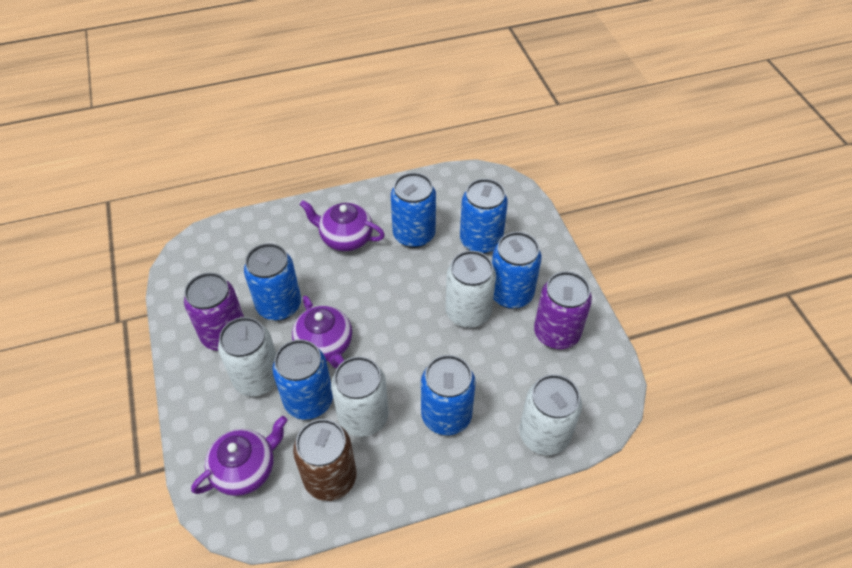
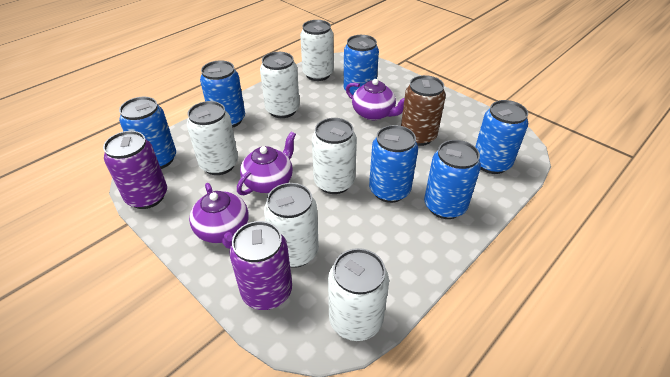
white can: 4 -> 6

